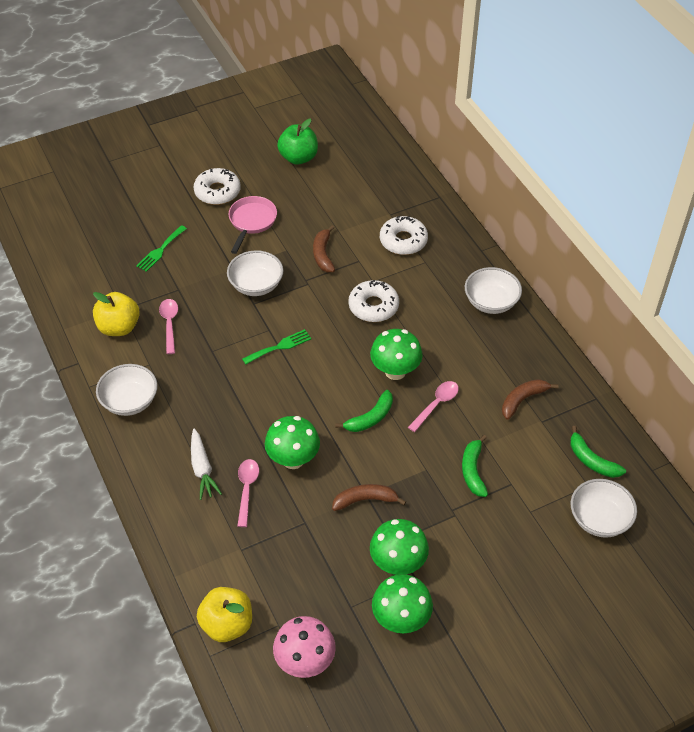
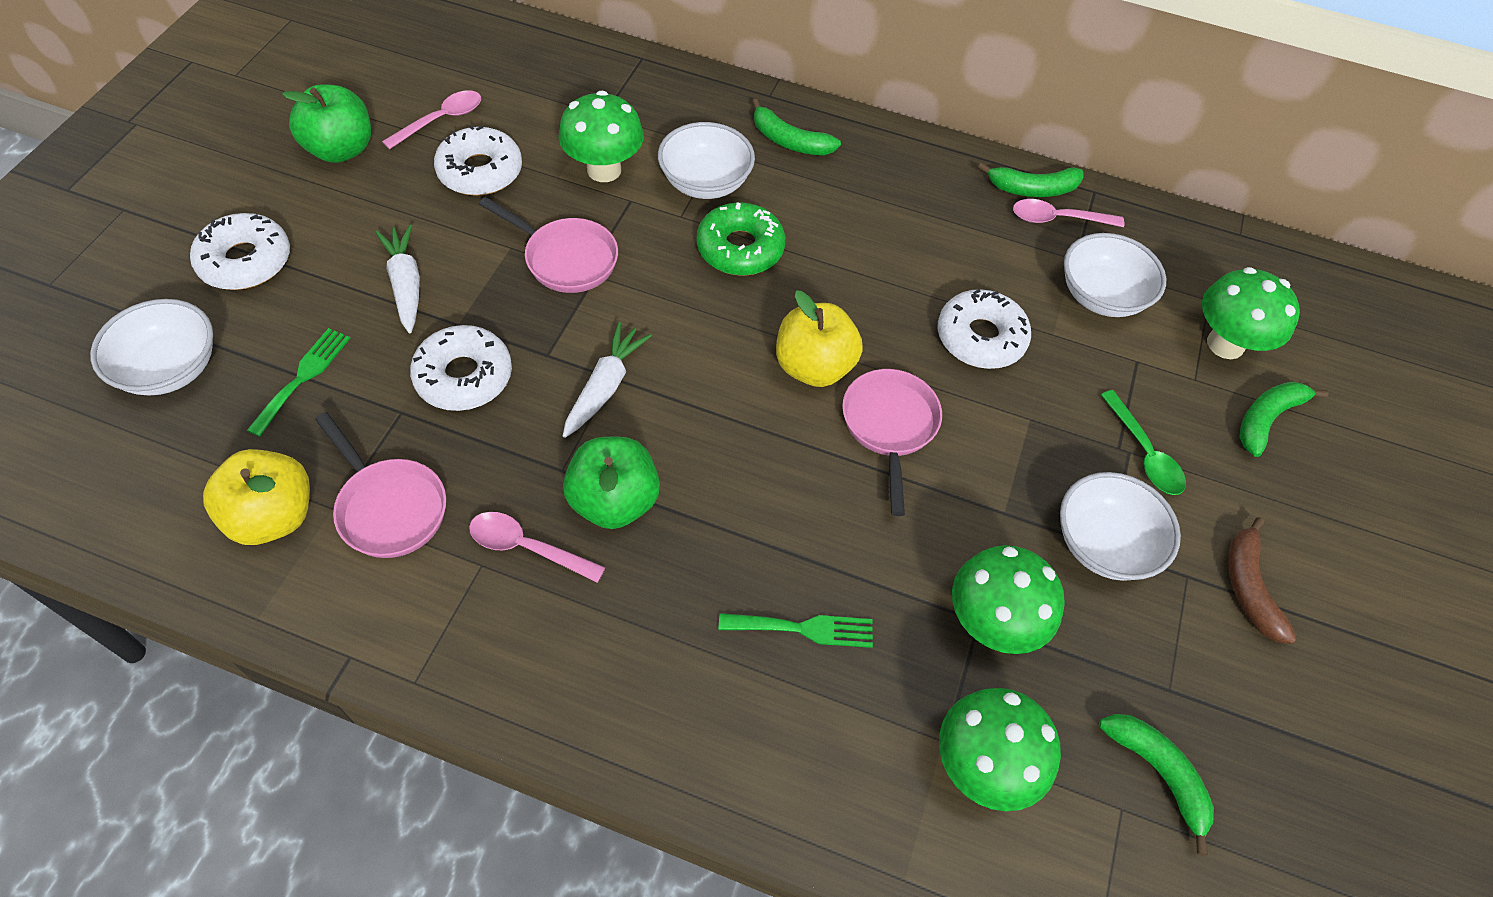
brown banana: 3 -> 1
green apple: 1 -> 2
green banana: 3 -> 4
green donut: 0 -> 1
green spoon: 0 -> 1
pink mushroom: 1 -> 0
pink pan: 1 -> 3
white carrot: 1 -> 2
white donut: 3 -> 4

